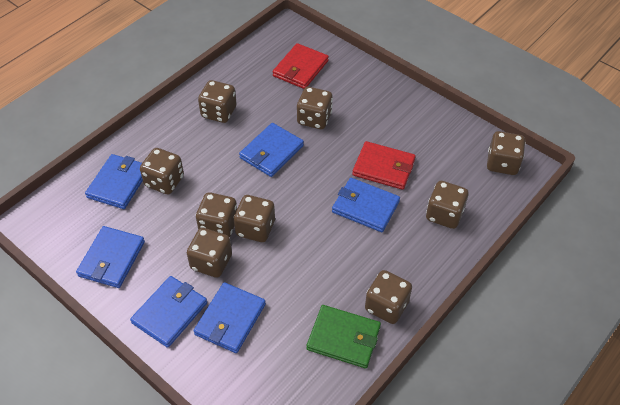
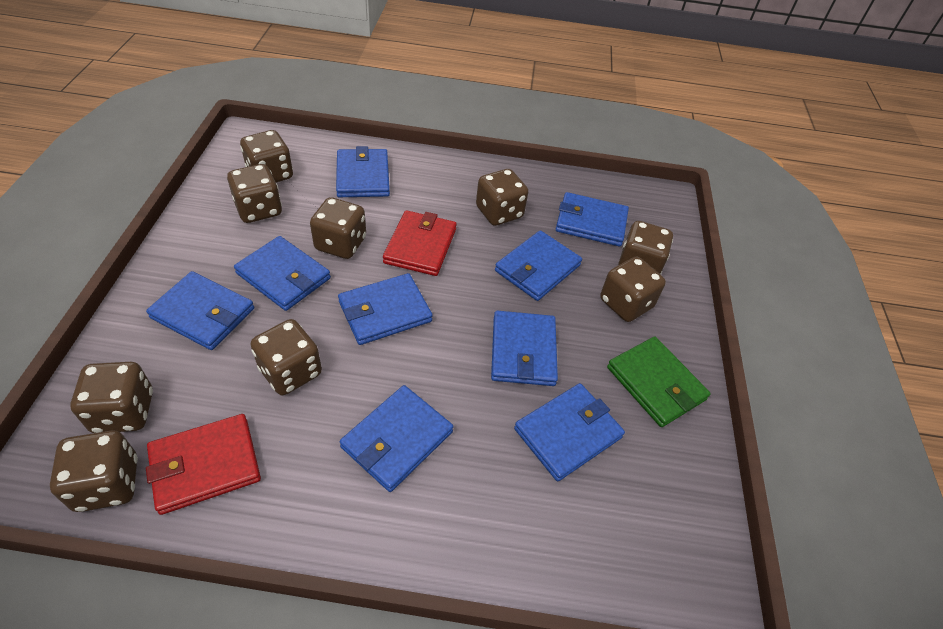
blue wallet: 6 -> 9

